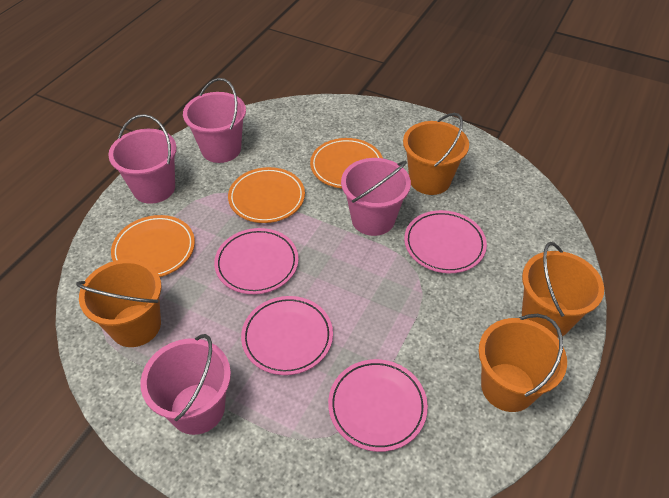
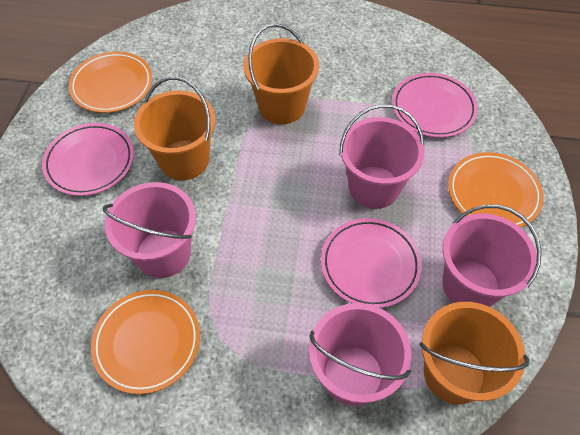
orange bucket: 4 -> 3
pink plate: 4 -> 3

